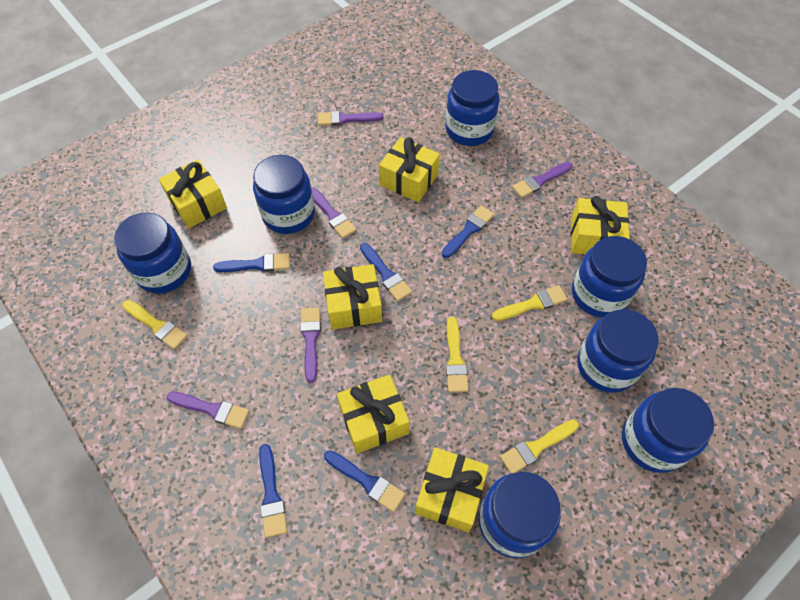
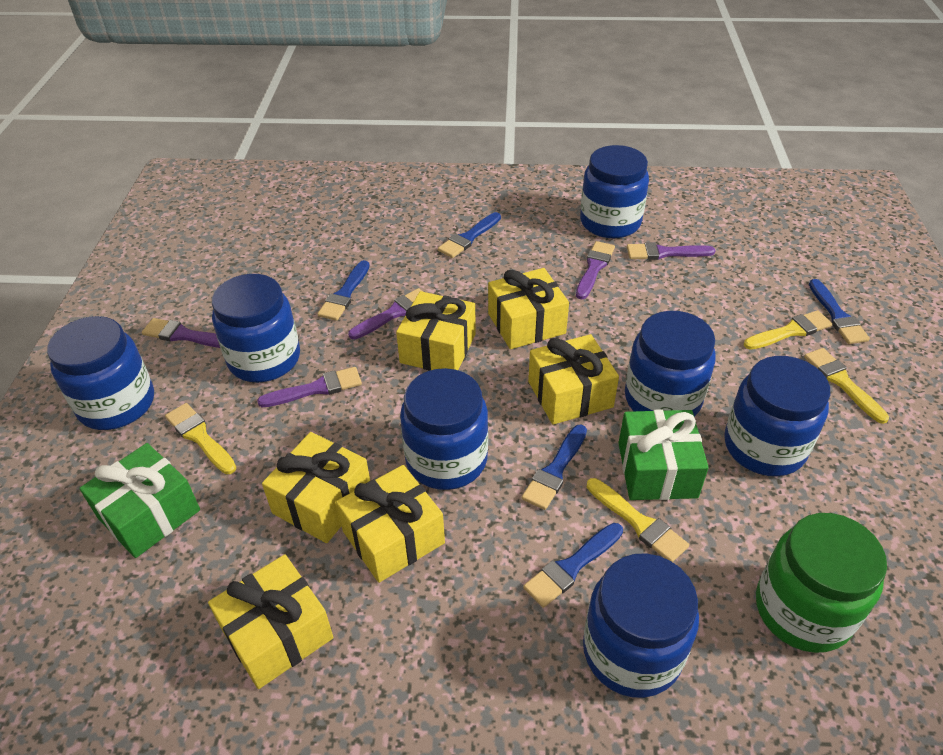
green gift: 0 -> 2
green jar: 0 -> 1

